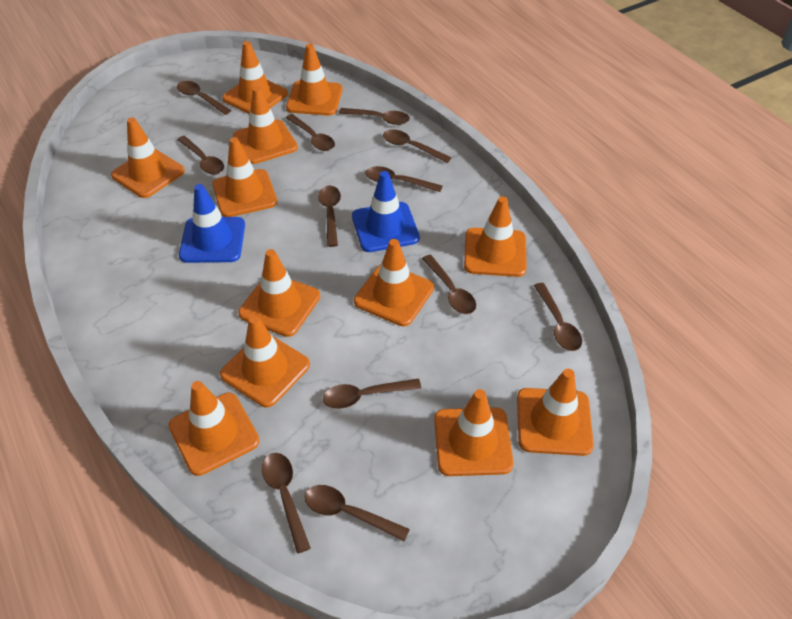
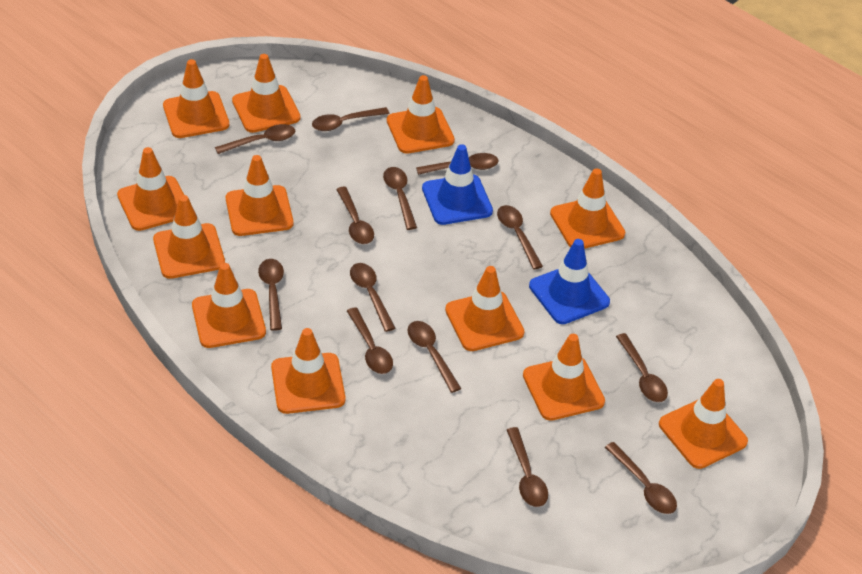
brown spoon: 12 -> 13

